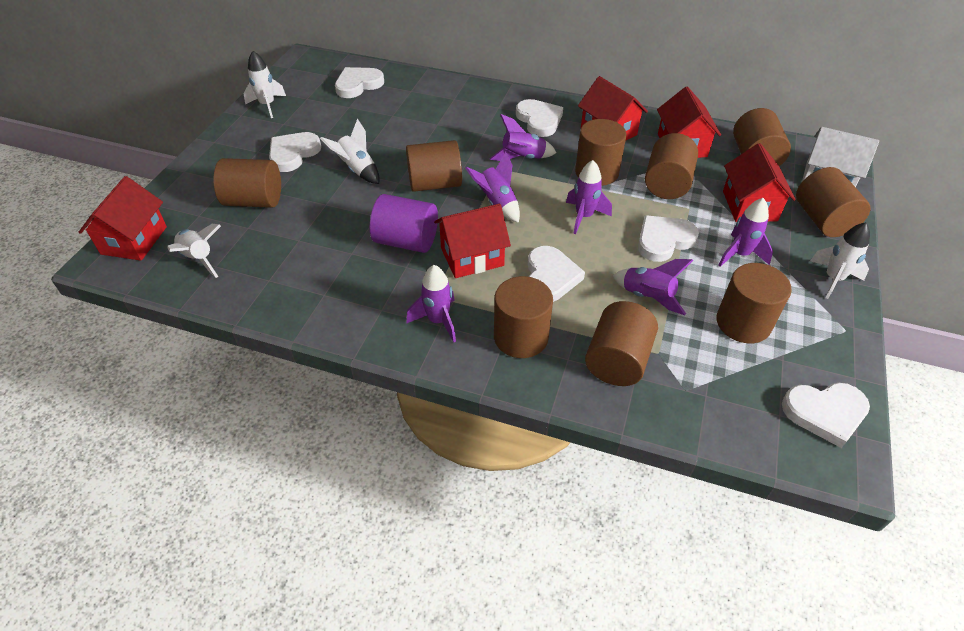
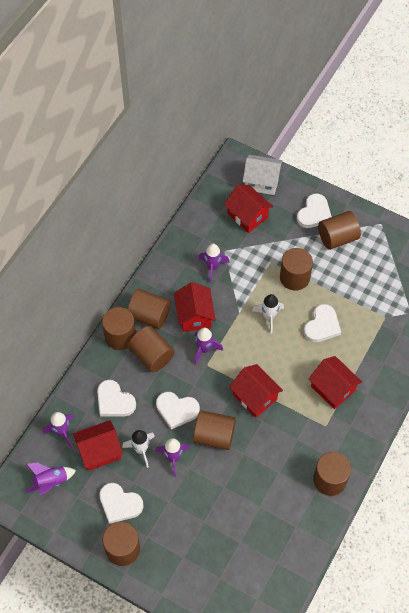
brown cylinder: 9 -> 8
purple cylinder: 1 -> 0
purple rocket: 6 -> 5
white heart: 6 -> 5
white rocket: 4 -> 2

